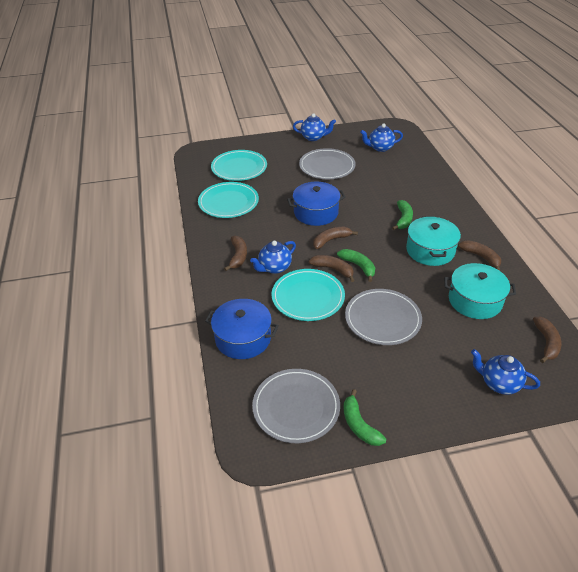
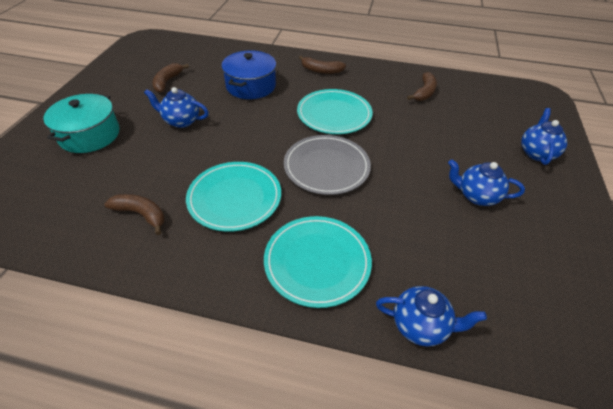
blue pot: 2 -> 1
brown banana: 5 -> 4
green banana: 3 -> 0
grey plate: 3 -> 1
turquoise pot: 2 -> 1

